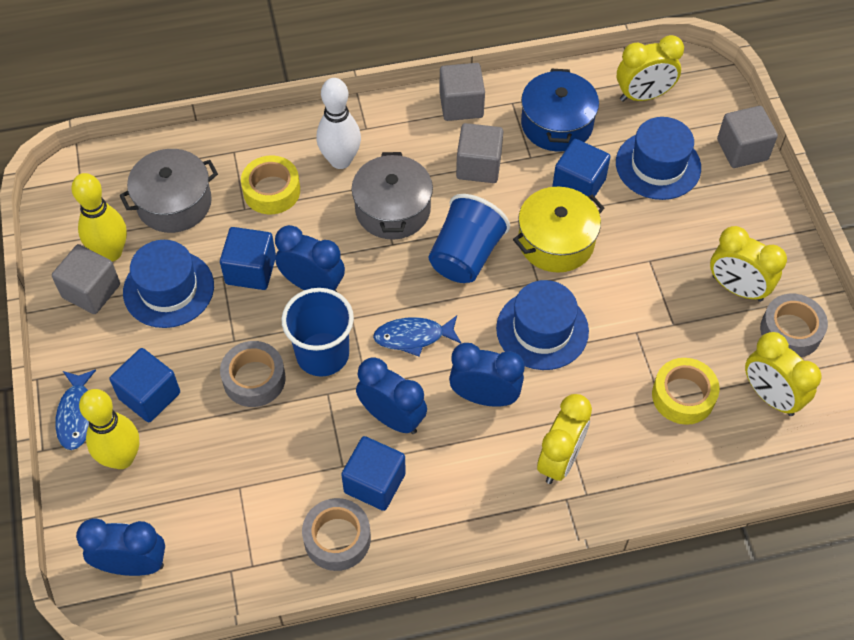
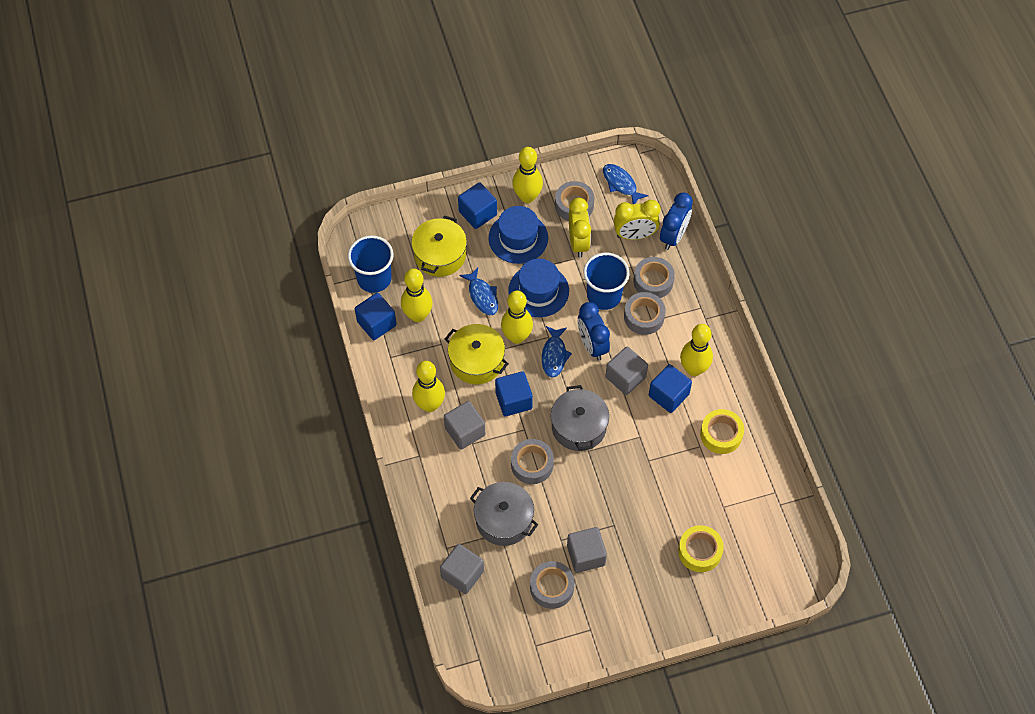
blue clock: 4 -> 2
blue fish: 2 -> 3
blue hat: 3 -> 2
blue pot: 1 -> 0
grey tape: 3 -> 5
white bowling pin: 1 -> 0
yellow bowling pin: 2 -> 5
yellow clock: 4 -> 2
yellow pot: 1 -> 2

